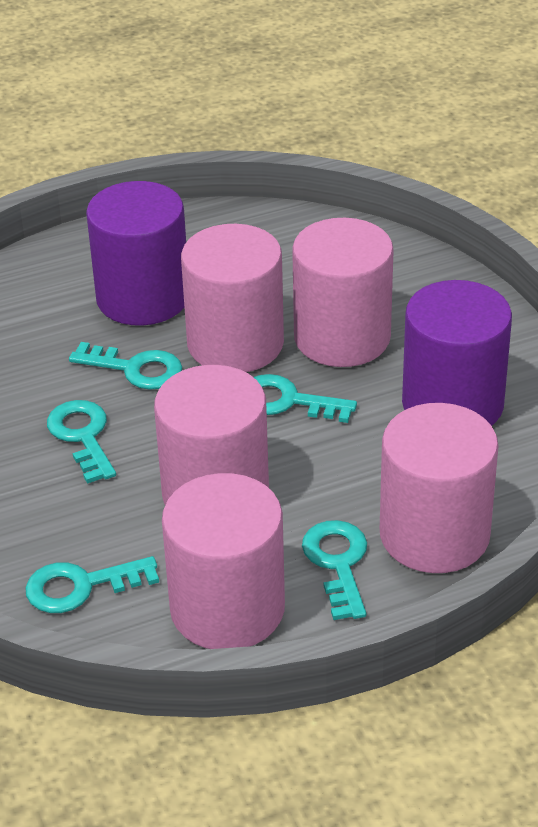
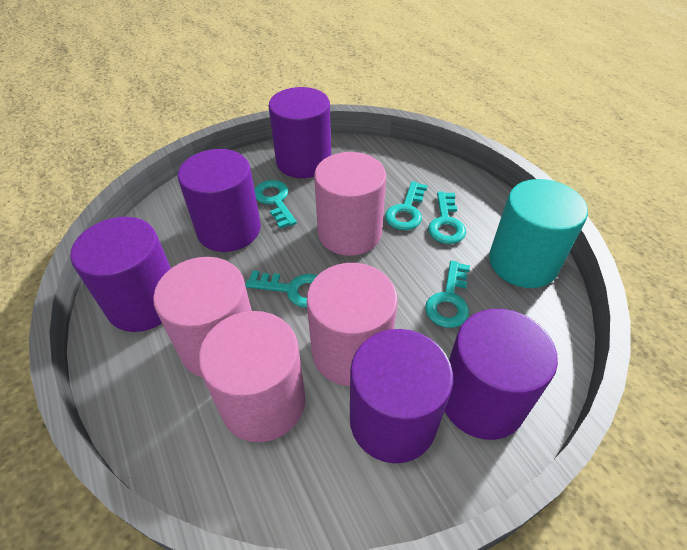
pink cylinder: 5 -> 4
purple cylinder: 2 -> 5
turquoise cylinder: 0 -> 1

